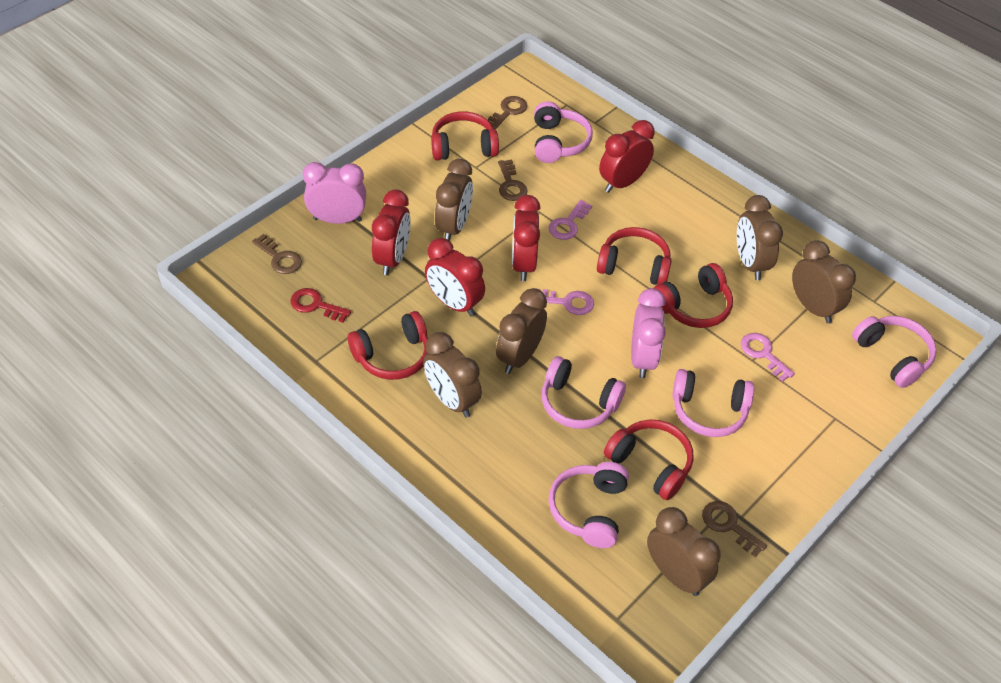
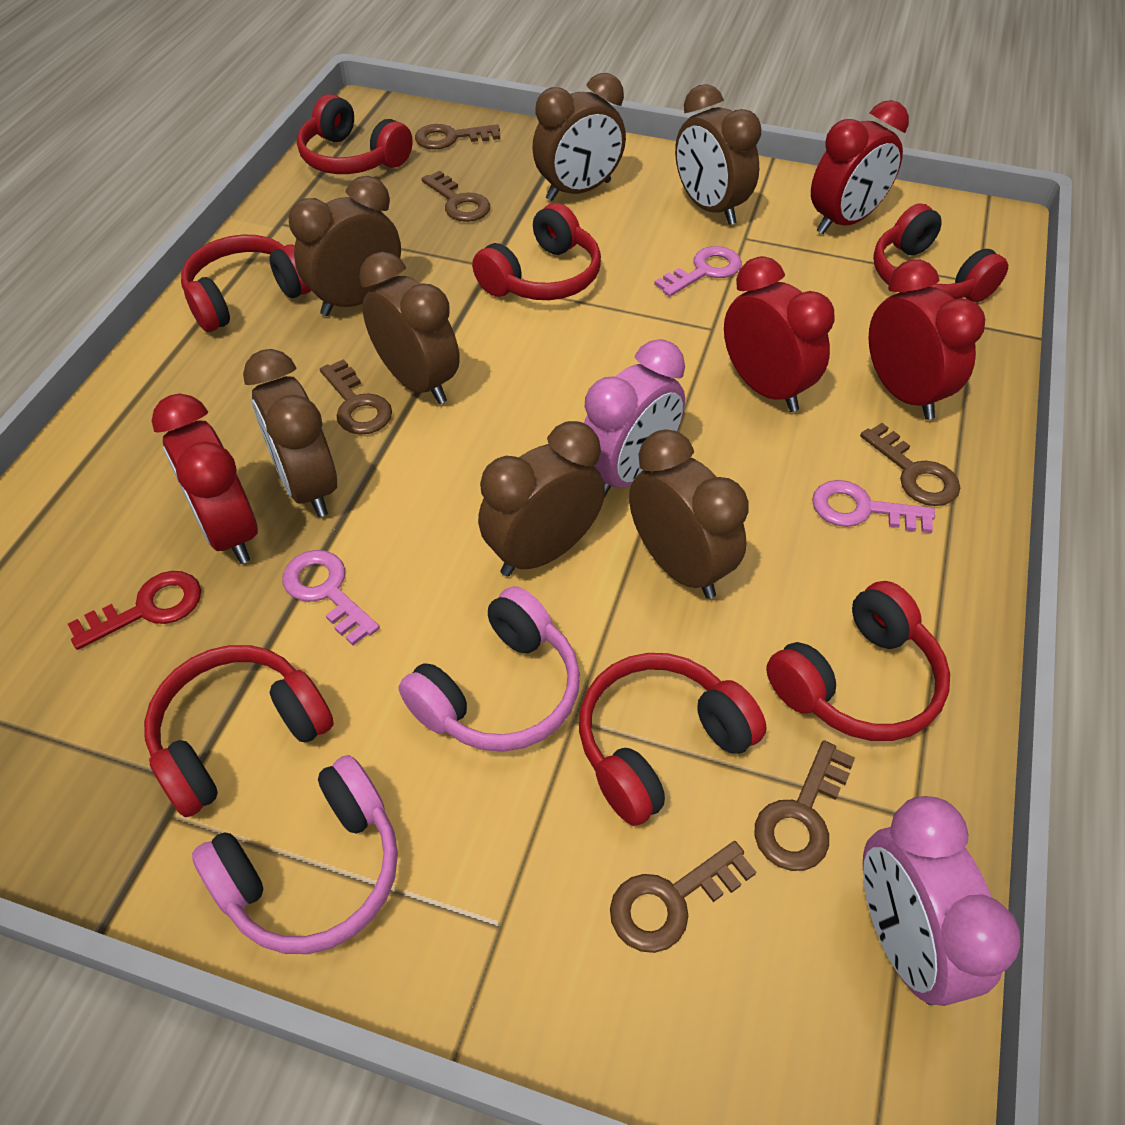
brown clock: 6 -> 7
brown key: 4 -> 6
pink headphones: 5 -> 2
red headphones: 5 -> 7

